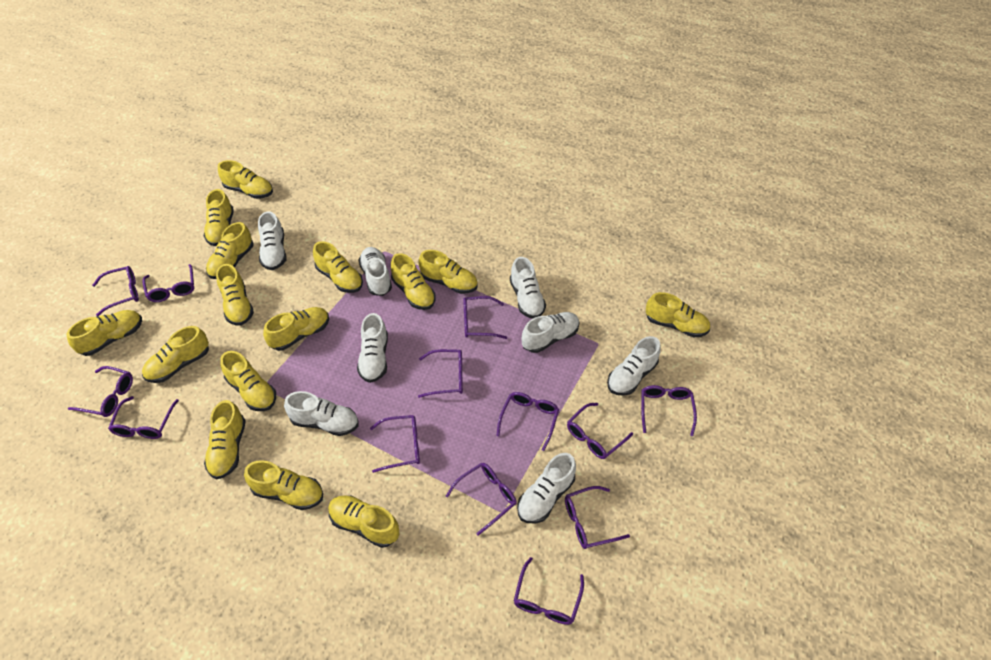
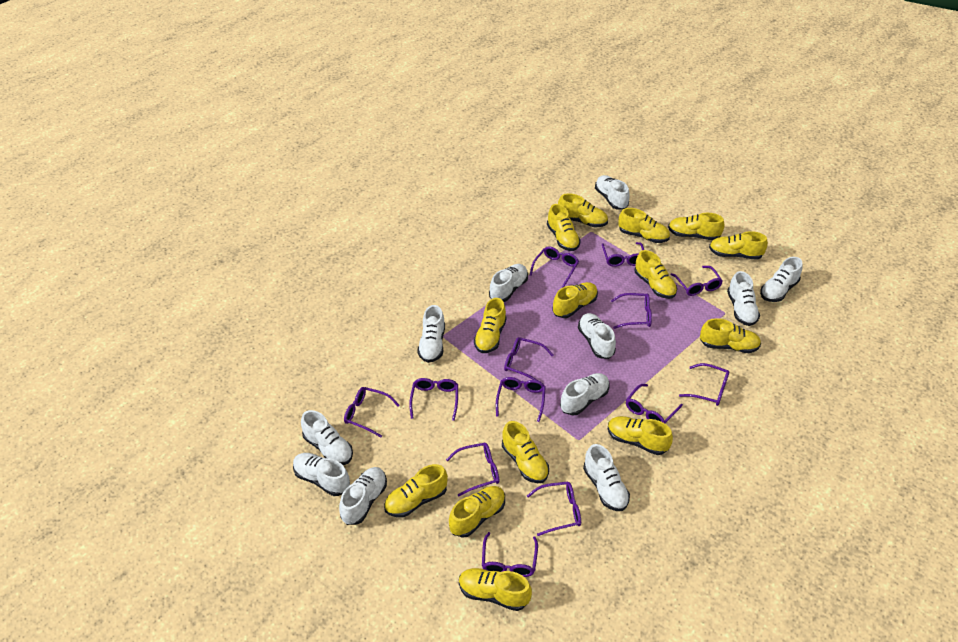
white shoe: 8 -> 11
yellow shoe: 15 -> 14

